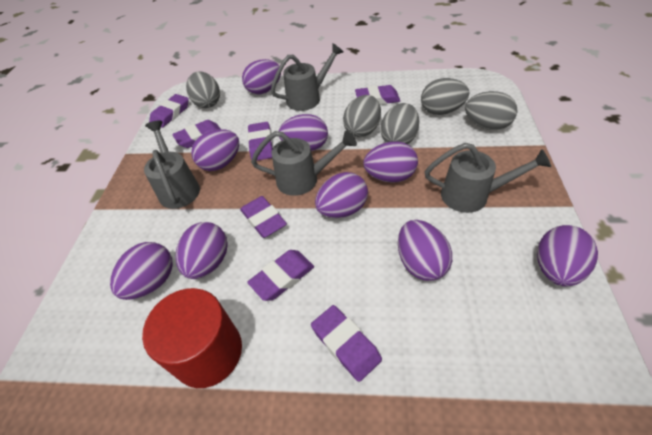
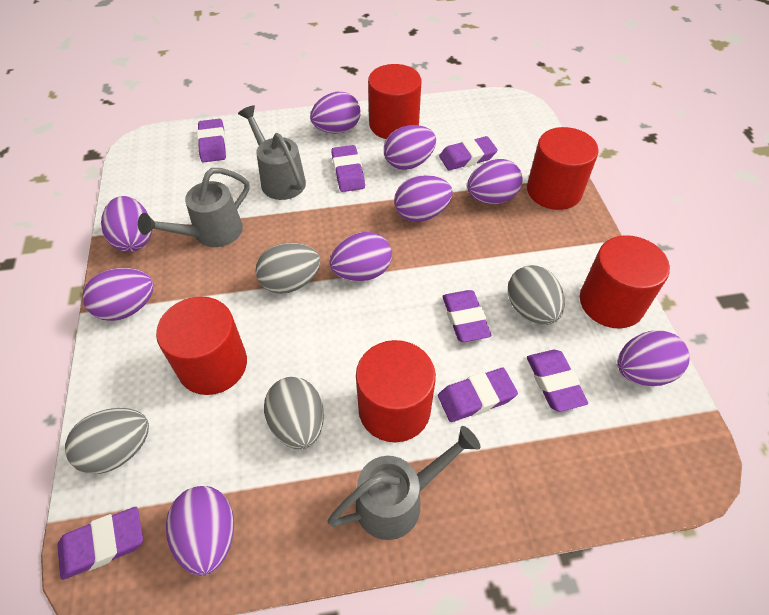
grey egg: 5 -> 4
grey watering can: 4 -> 3
red cylinder: 1 -> 5

